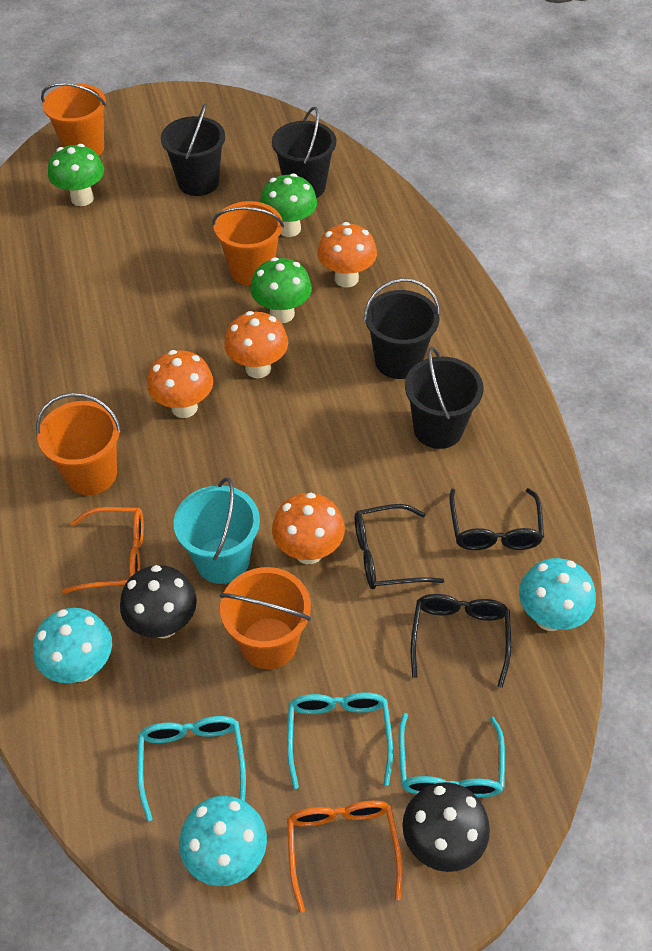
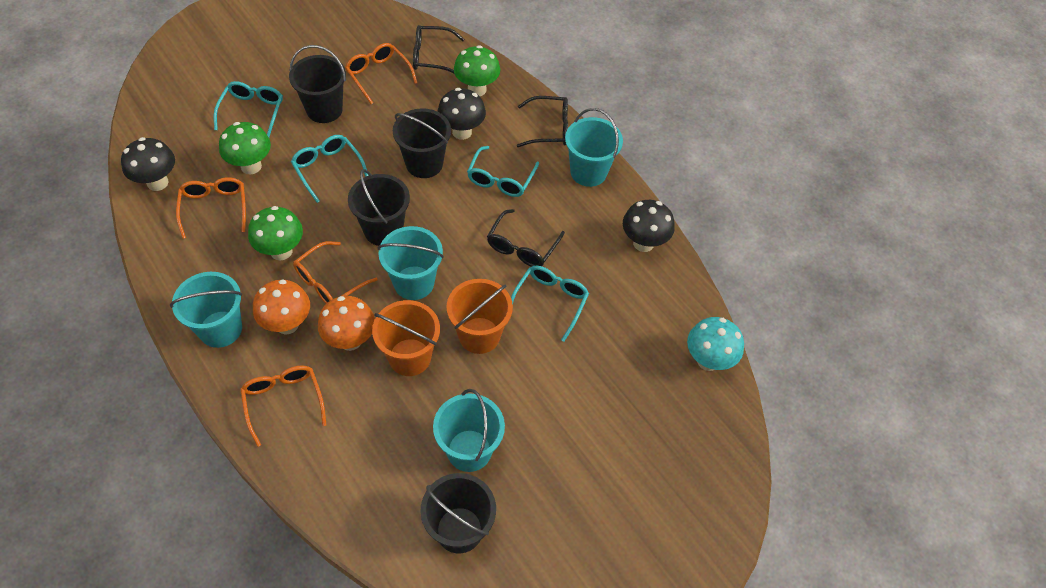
black mushroom: 2 -> 3
orange bucket: 4 -> 2
orange glasses: 2 -> 4
orange mushroom: 4 -> 2
turquoise bucket: 1 -> 4
turquoise glasses: 3 -> 4
turquoise mushroom: 3 -> 1

